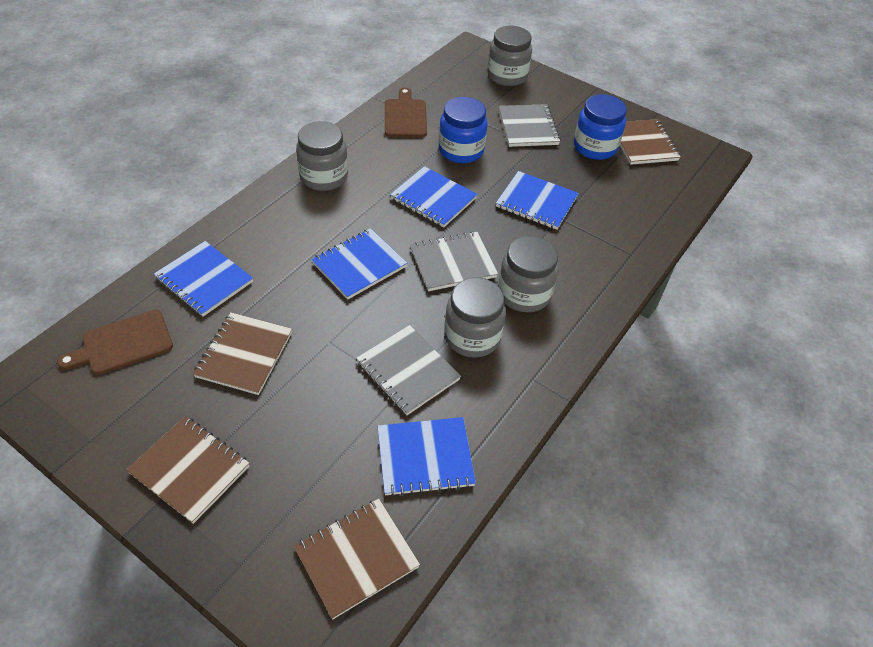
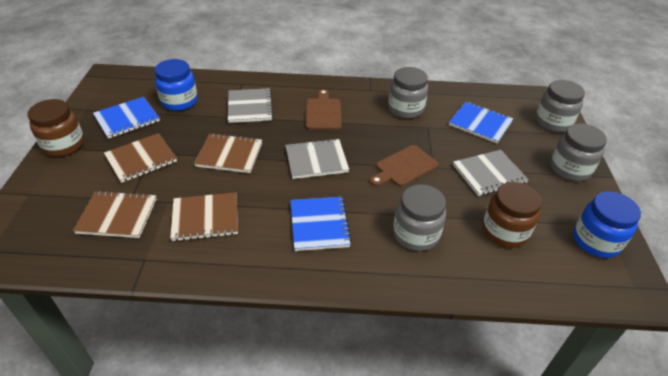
blue notebook: 5 -> 3
brown jar: 0 -> 2

